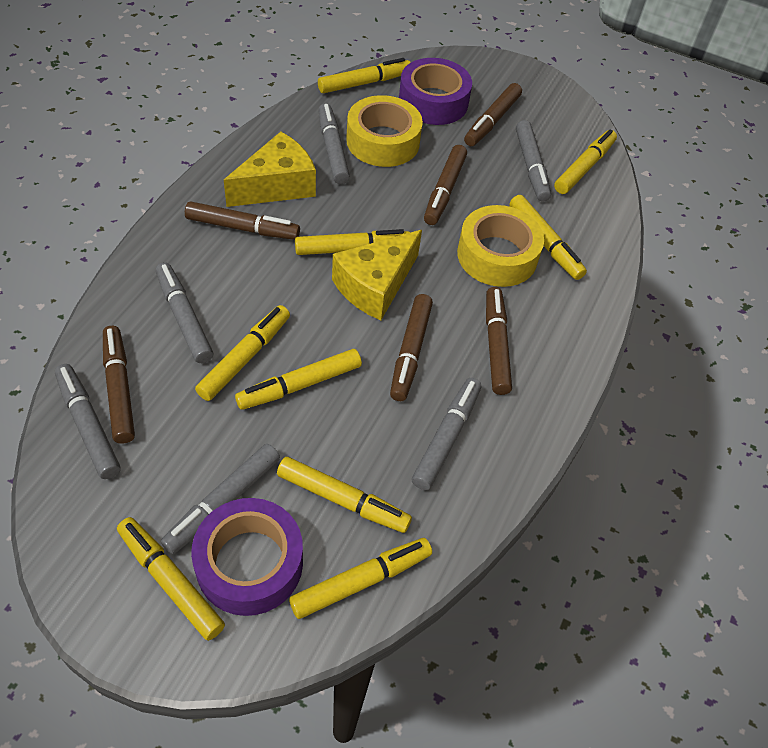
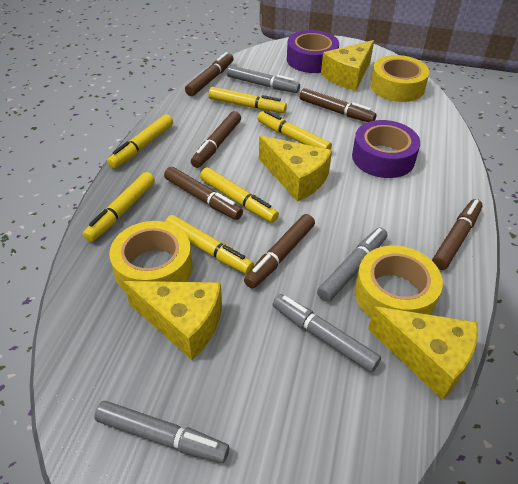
grey marker: 6 -> 4
yellow cheese: 2 -> 4
yellow marker: 9 -> 6
yellow tape: 2 -> 3

